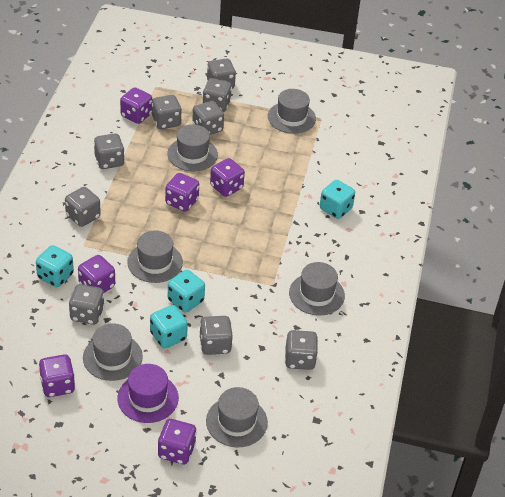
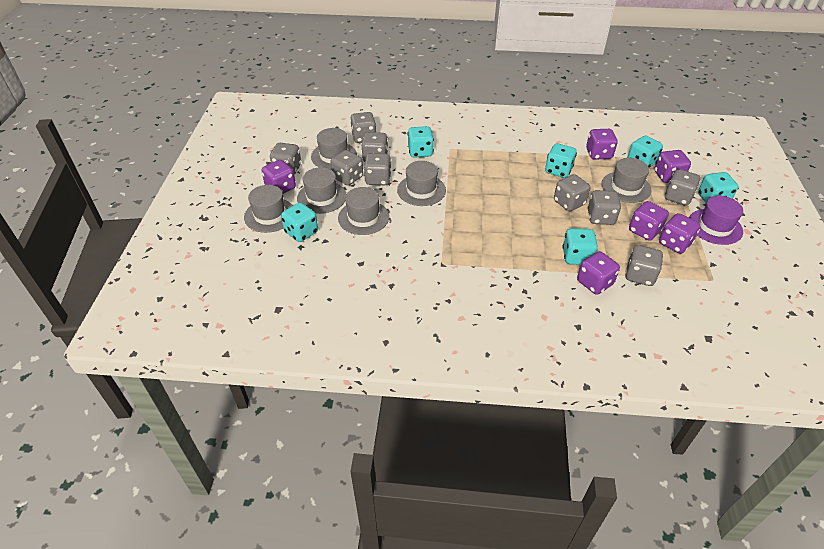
turquoise dice: 4 -> 6

